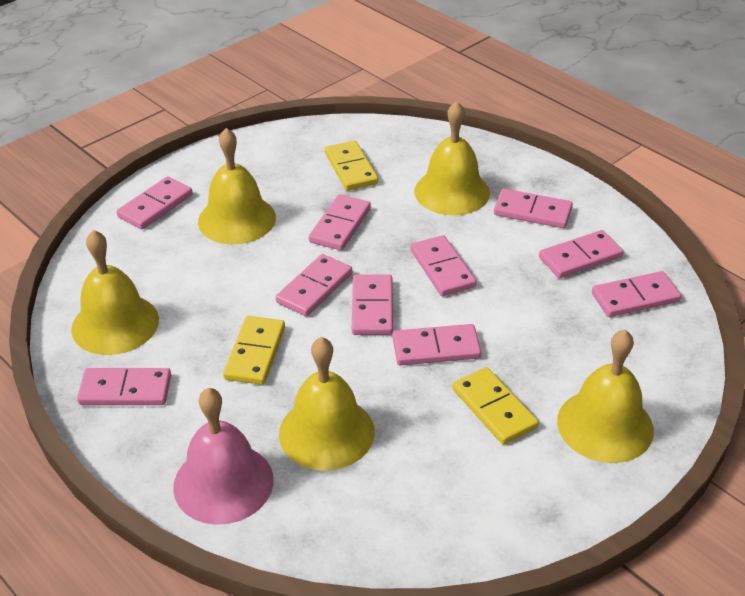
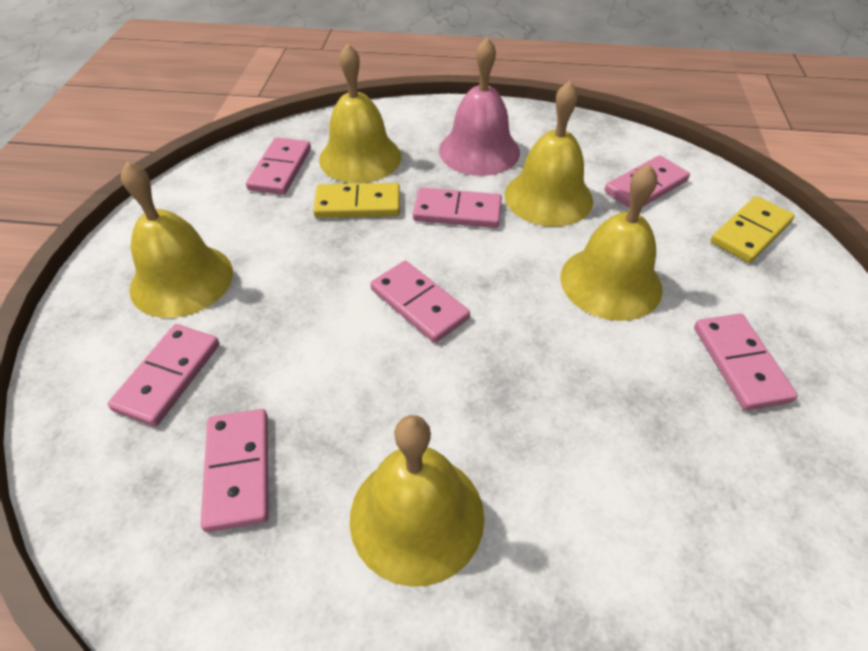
pink domino: 10 -> 7
yellow domino: 3 -> 2

